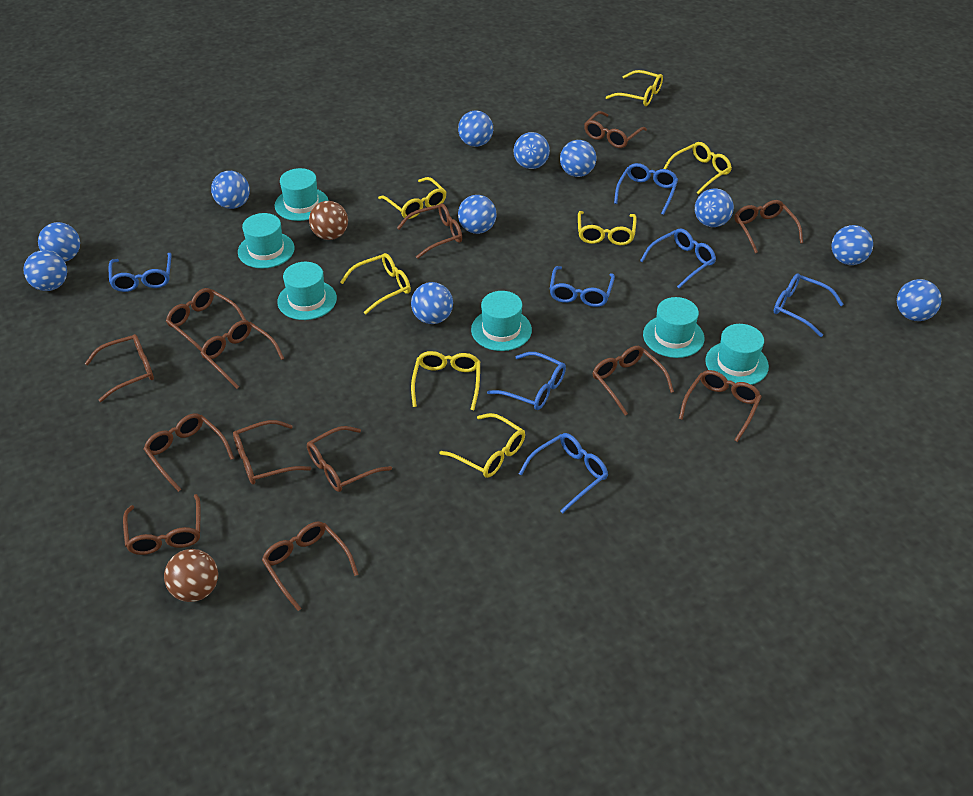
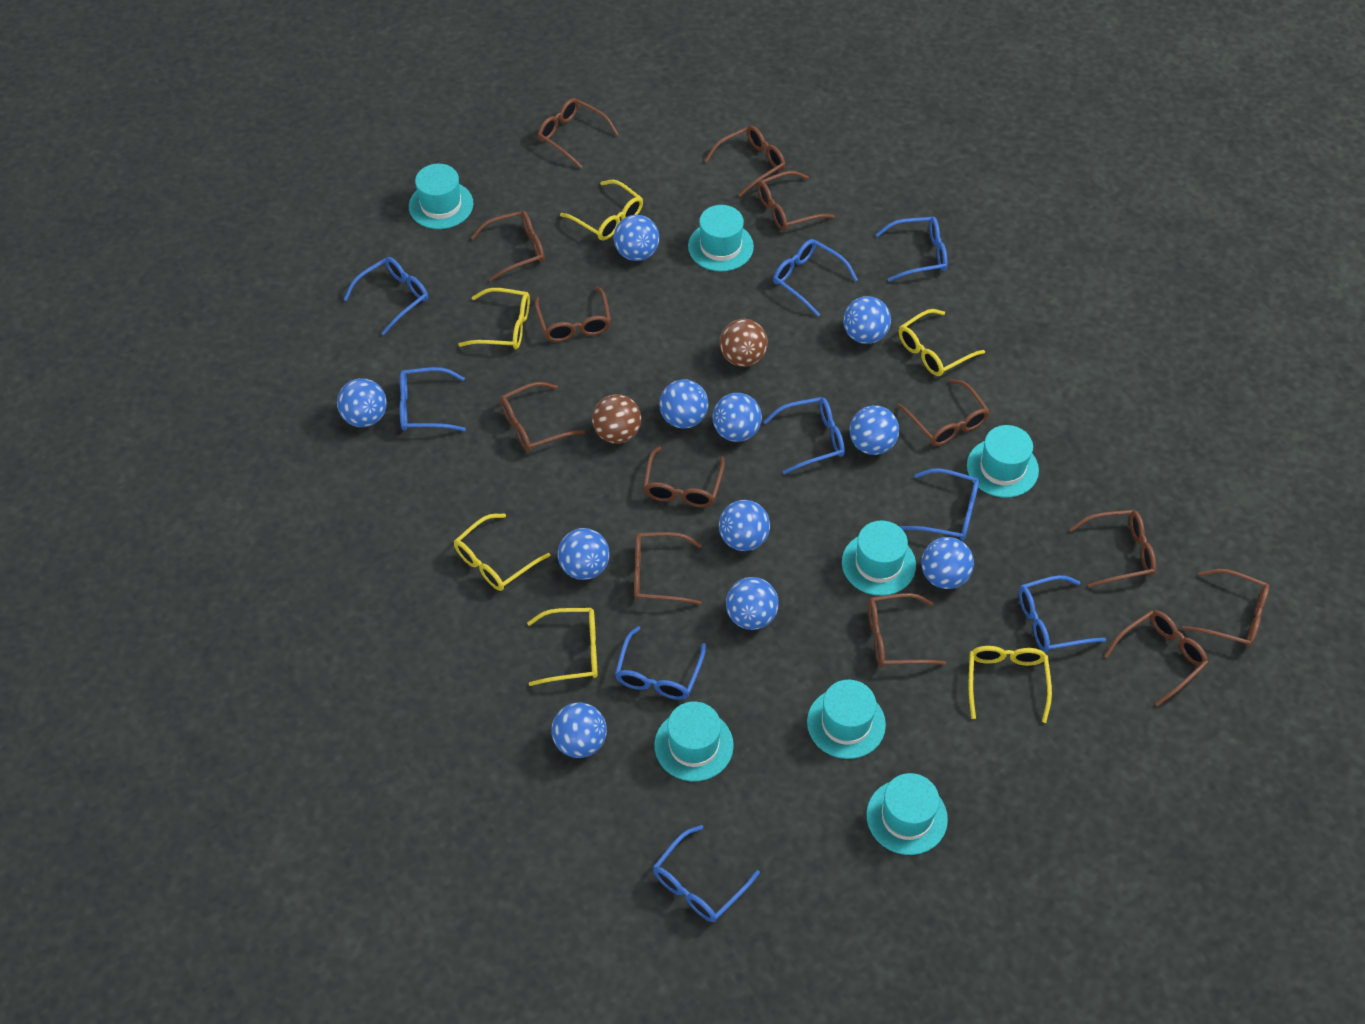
blue glasses: 7 -> 9
turquoise hat: 6 -> 7
yellow glasses: 7 -> 6

